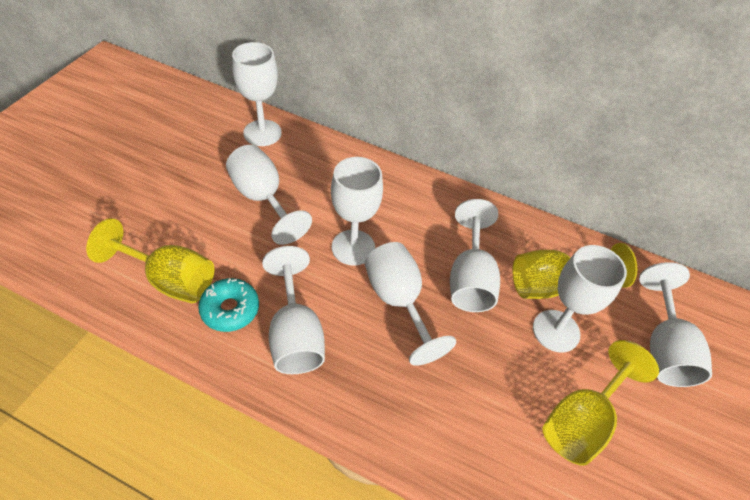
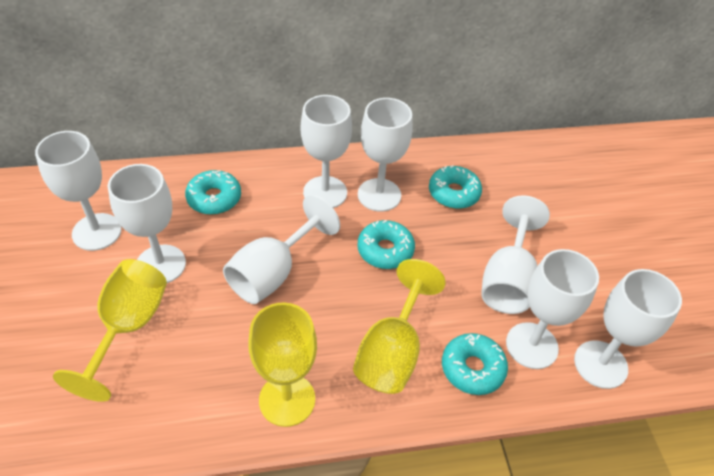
turquoise donut: 1 -> 4

